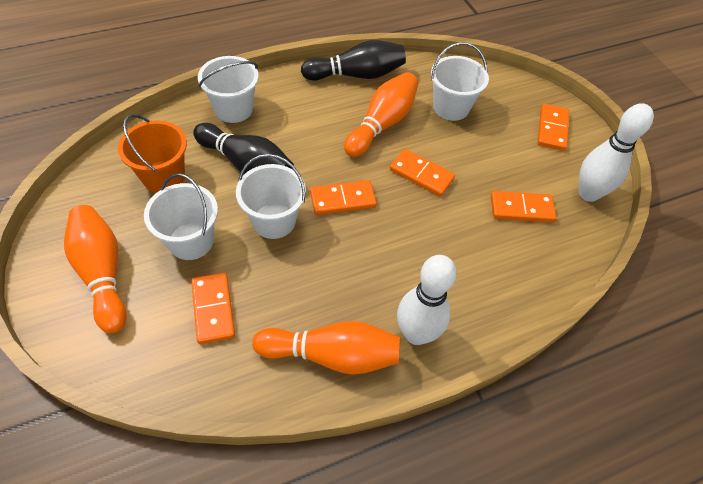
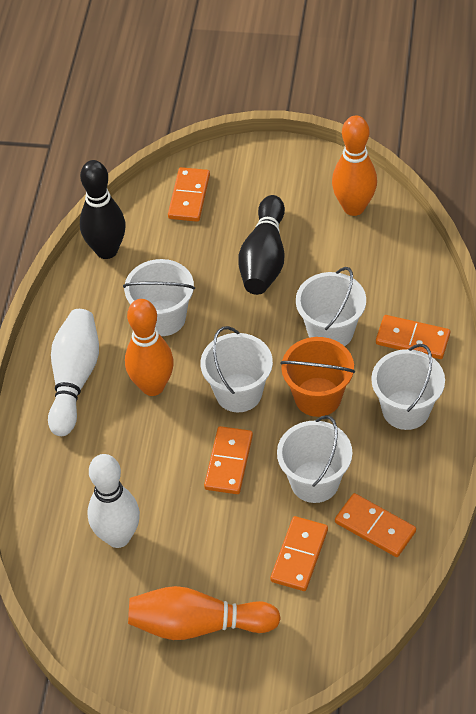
white bucket: 4 -> 5

